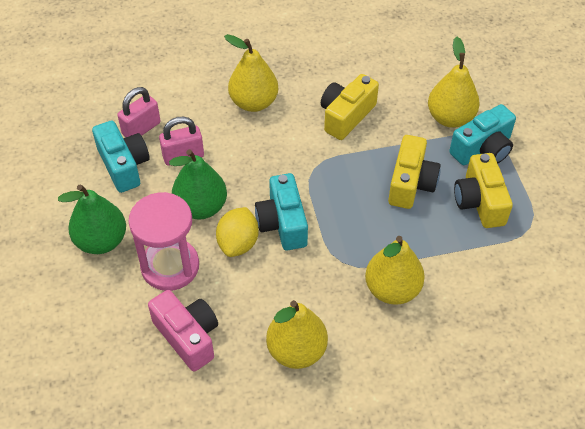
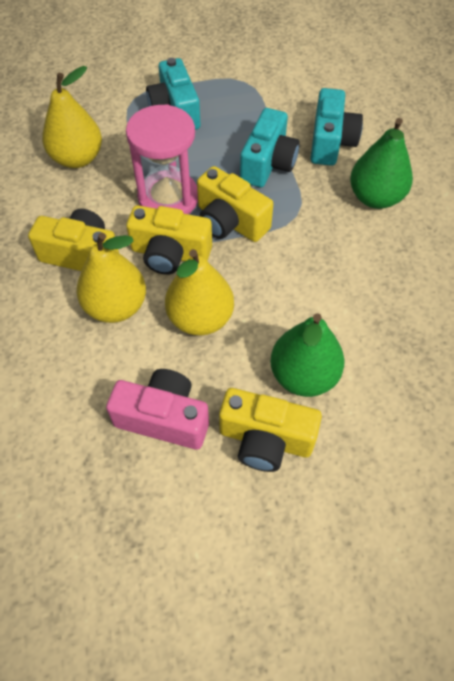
pink padlock: 2 -> 0
yellow camera: 3 -> 4
yellow lemon: 1 -> 0
yellow pear: 4 -> 3

